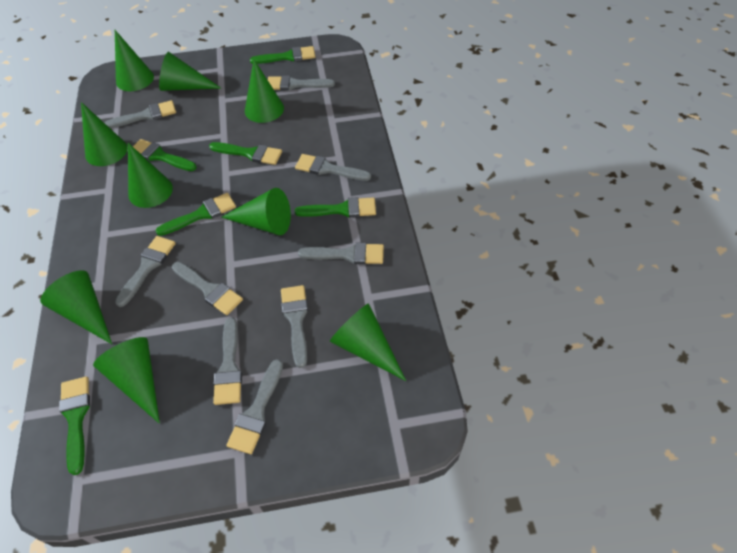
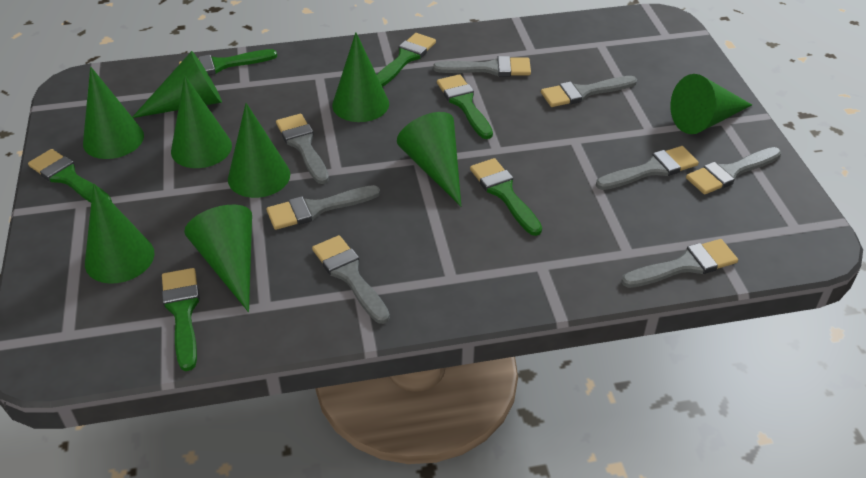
grey brush: 9 -> 8

